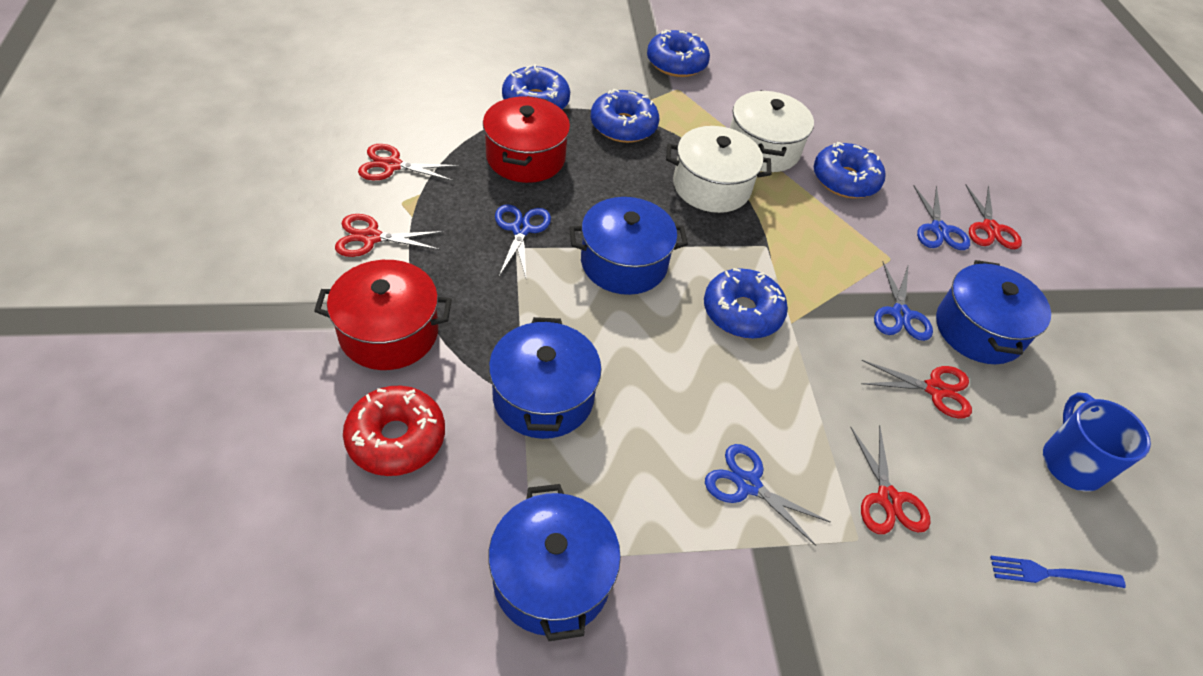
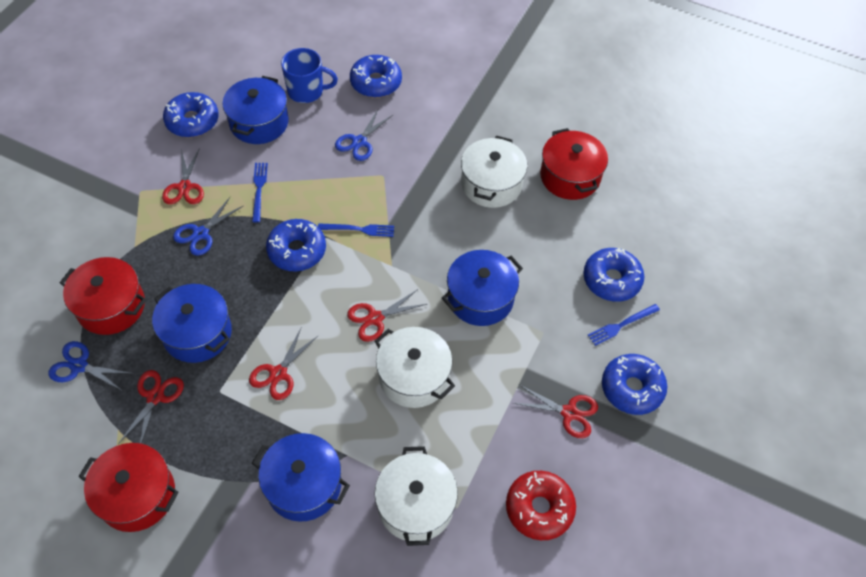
blue fork: 1 -> 3
blue scissors: 4 -> 3
red pot: 2 -> 3
white pot: 2 -> 3

